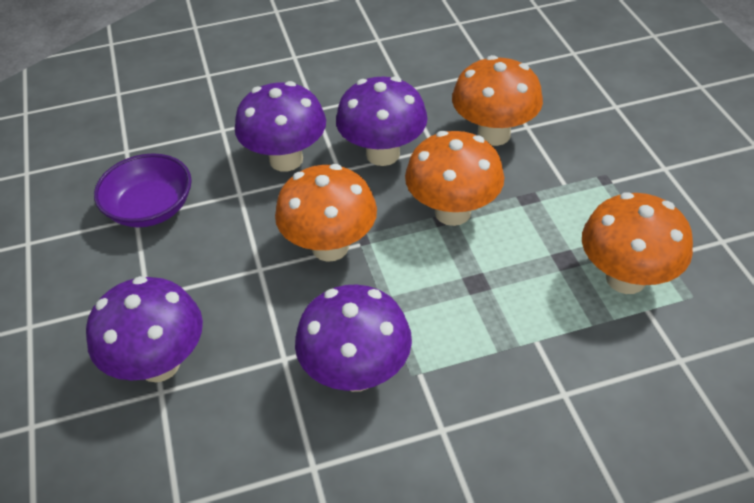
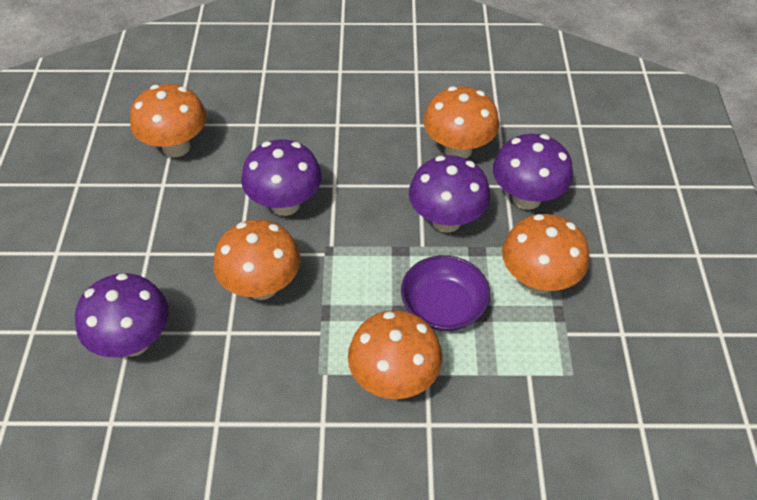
orange mushroom: 4 -> 5

